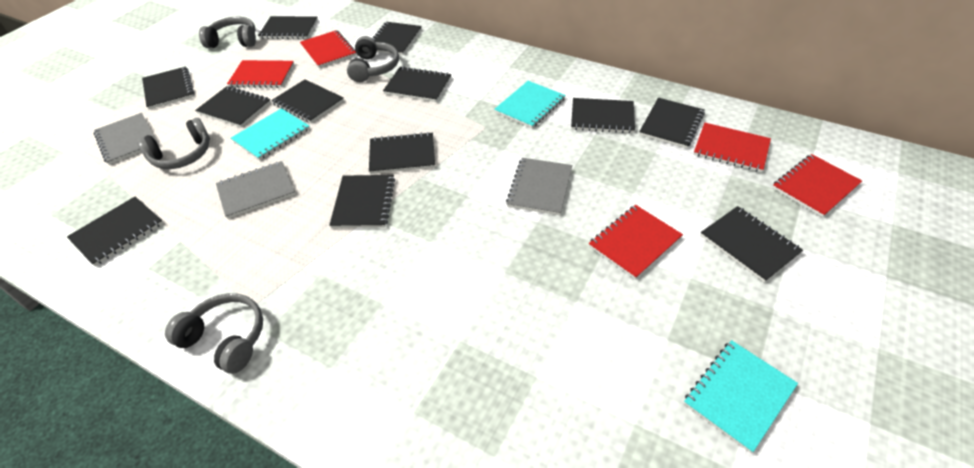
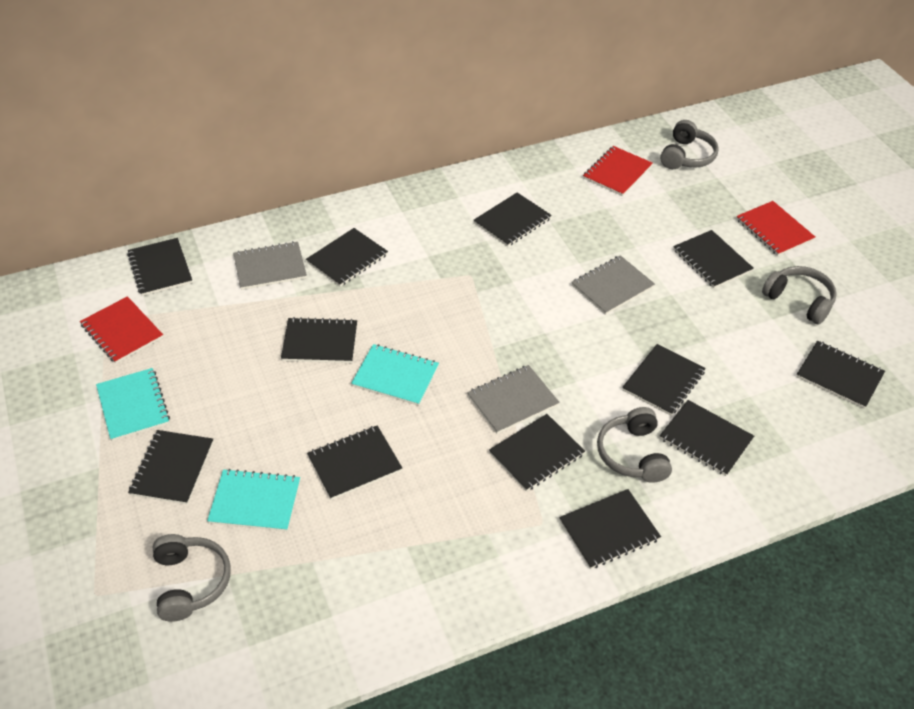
red notebook: 5 -> 3

